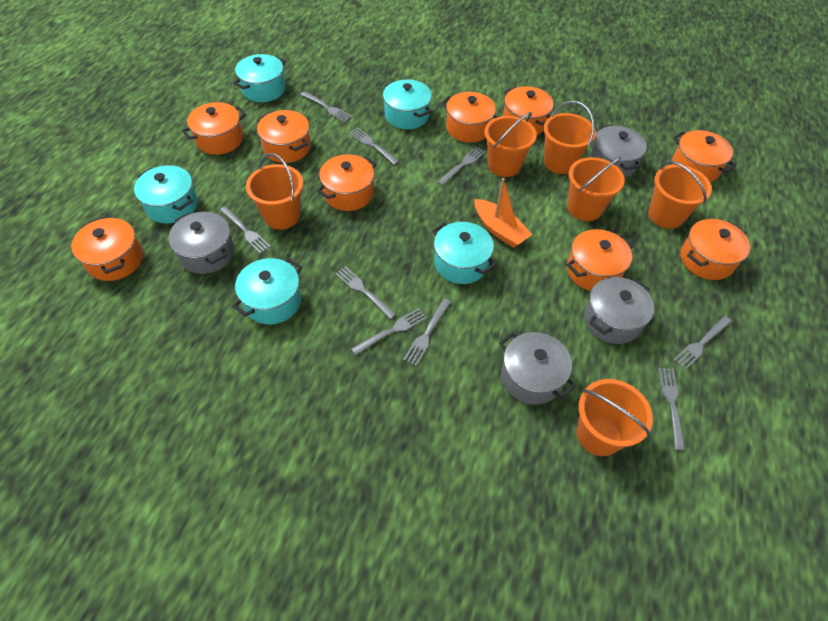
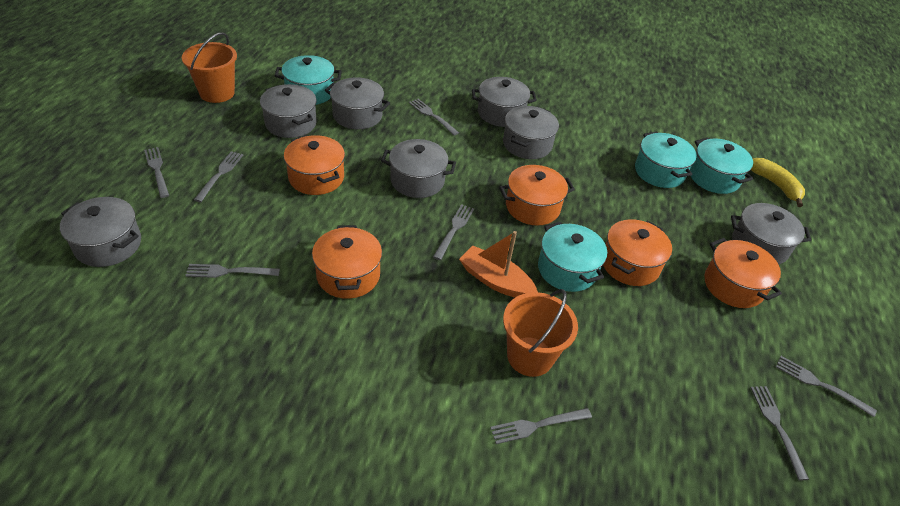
grey fork: 9 -> 8
grey pot: 4 -> 7
orange bucket: 6 -> 2
orange pot: 9 -> 5
turquoise pot: 5 -> 4
yellow banana: 0 -> 1

